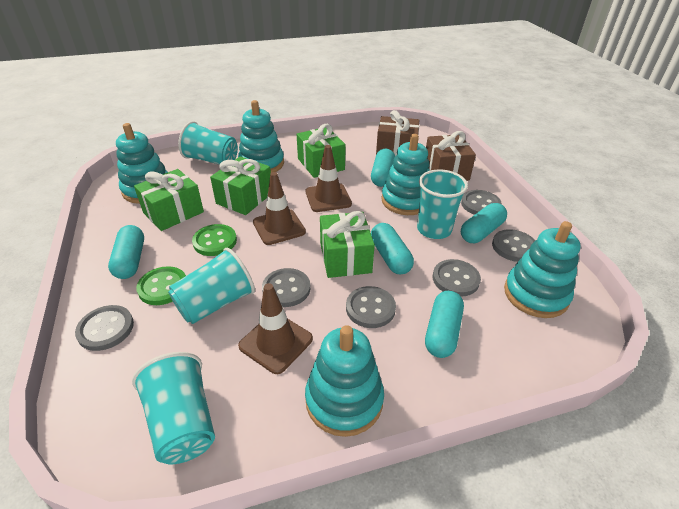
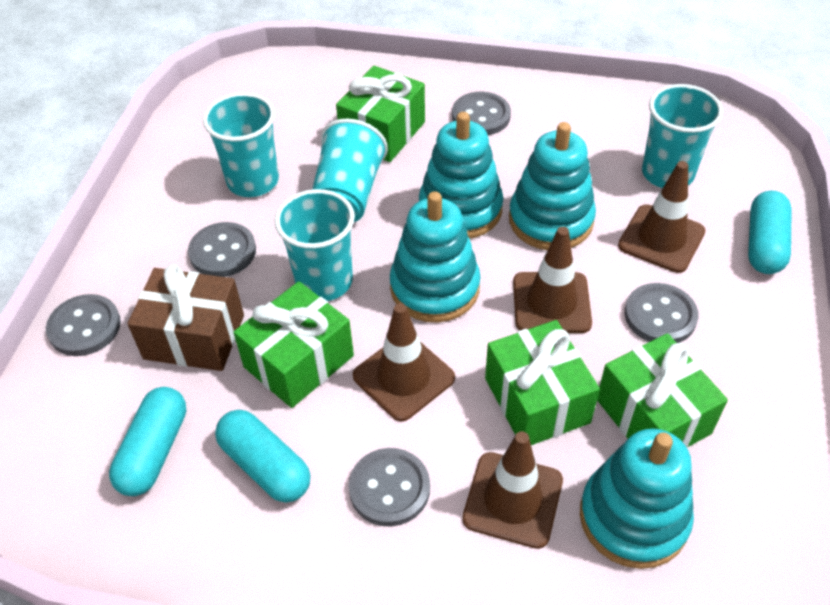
brown gift: 2 -> 1
brown traffic cone: 3 -> 4
green button: 2 -> 0
grey button: 6 -> 5
turquoise capsule: 5 -> 3
turquoise stacking toy: 5 -> 4

